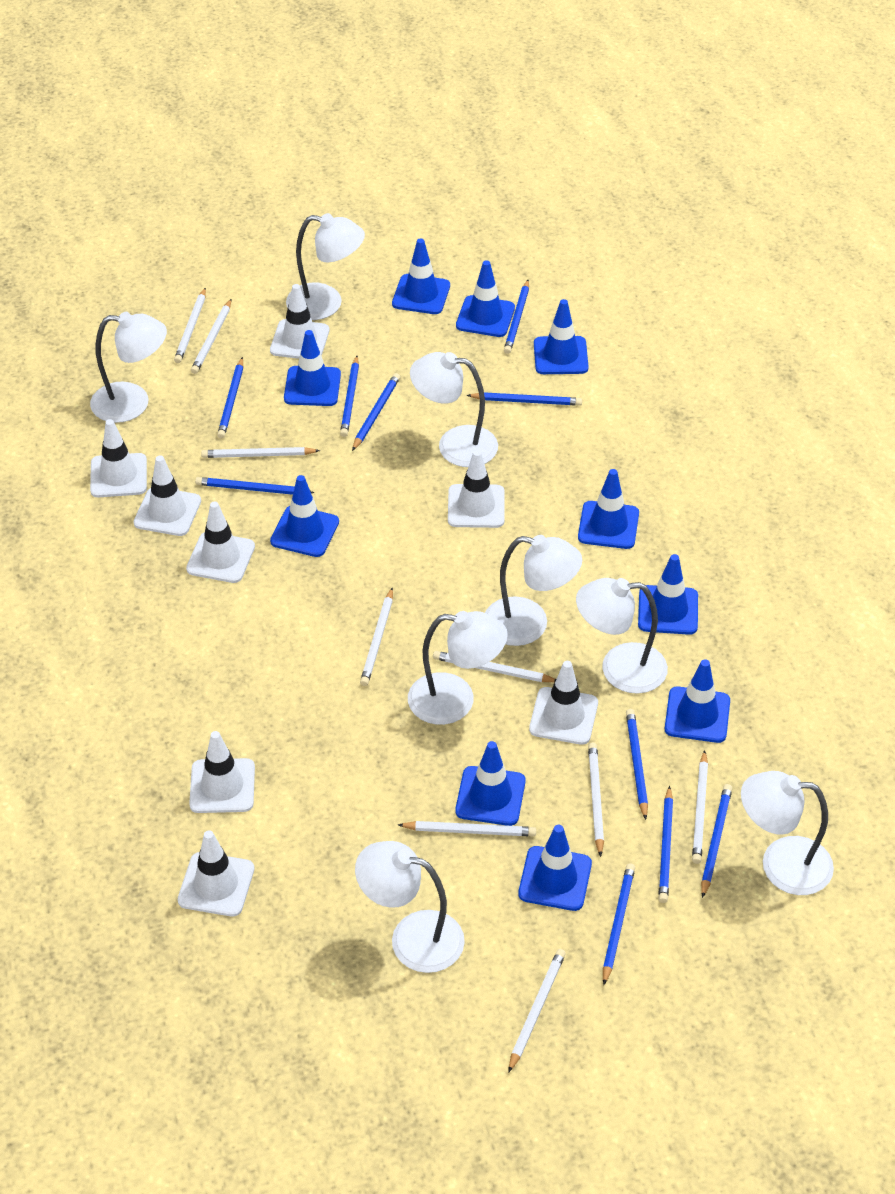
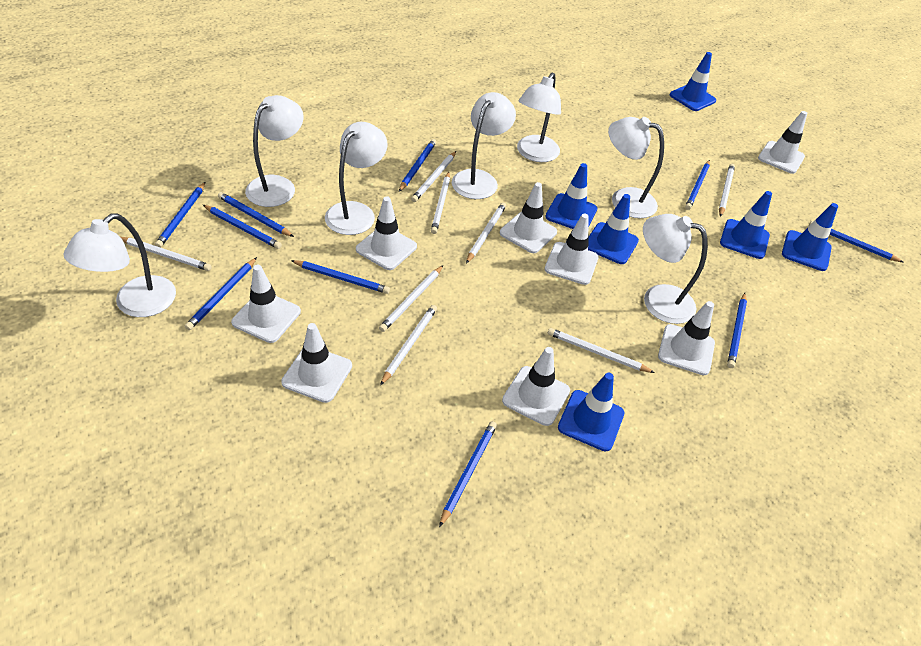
blue traffic cone: 10 -> 6
white lamp: 8 -> 7
white pencil: 9 -> 8

